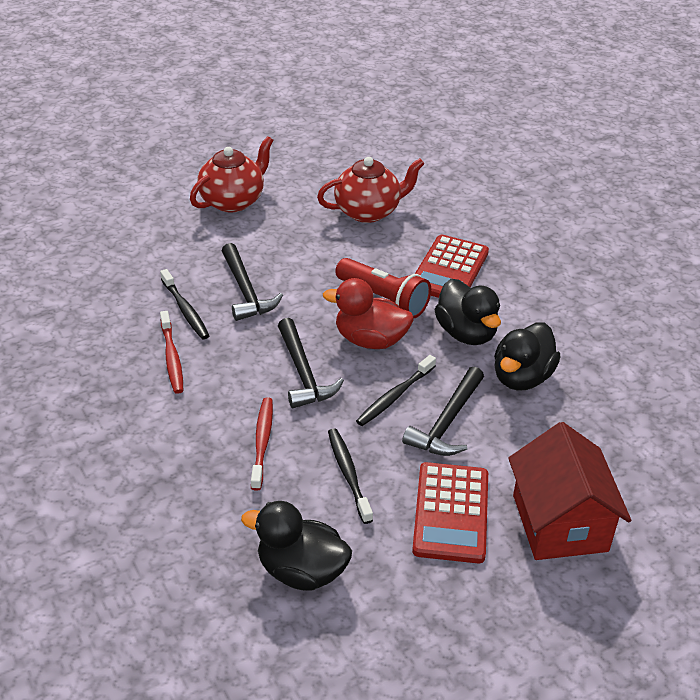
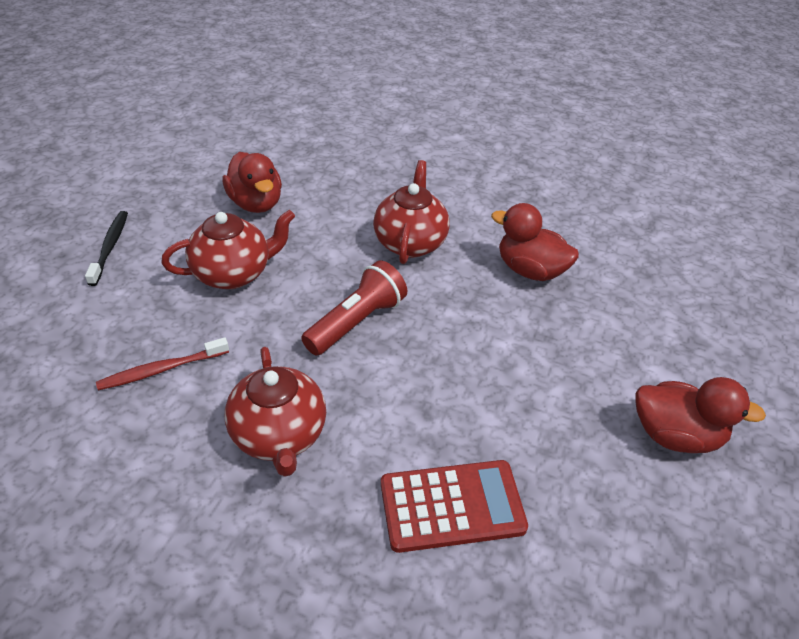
black duck: 3 -> 0
black hammer: 3 -> 0
black toothbrush: 3 -> 1
red calculator: 2 -> 1
red duck: 1 -> 3
red house: 1 -> 0
red teapot: 2 -> 3
red toothbrush: 2 -> 1

